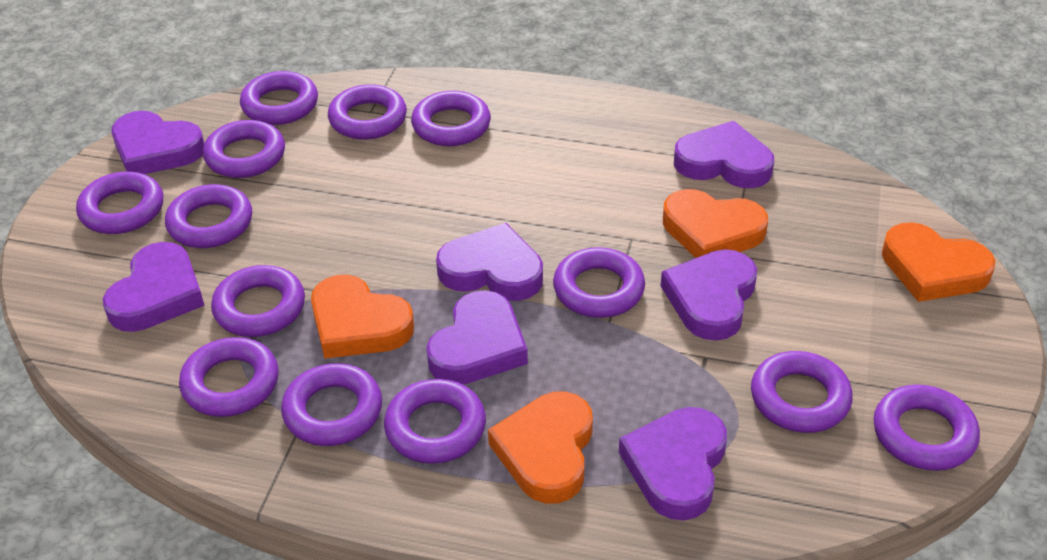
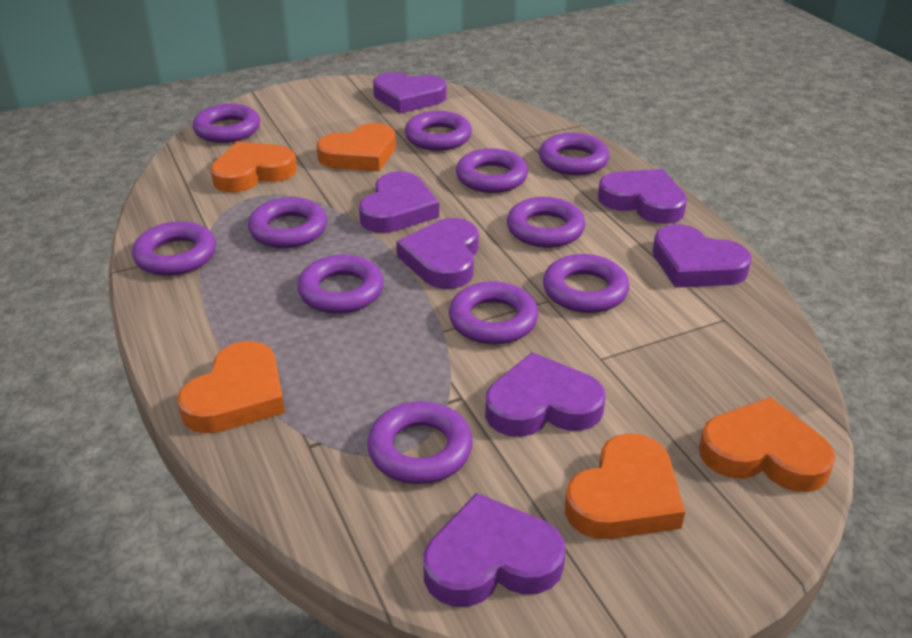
orange heart: 4 -> 5
purple ring: 13 -> 11

